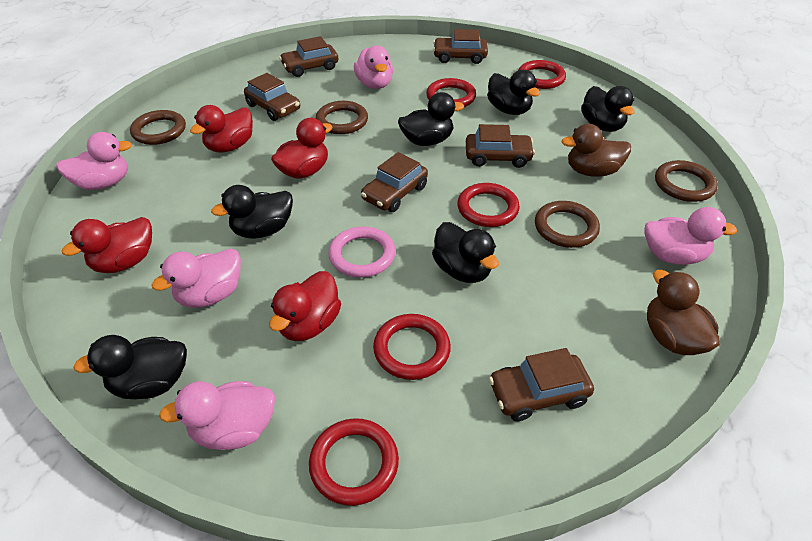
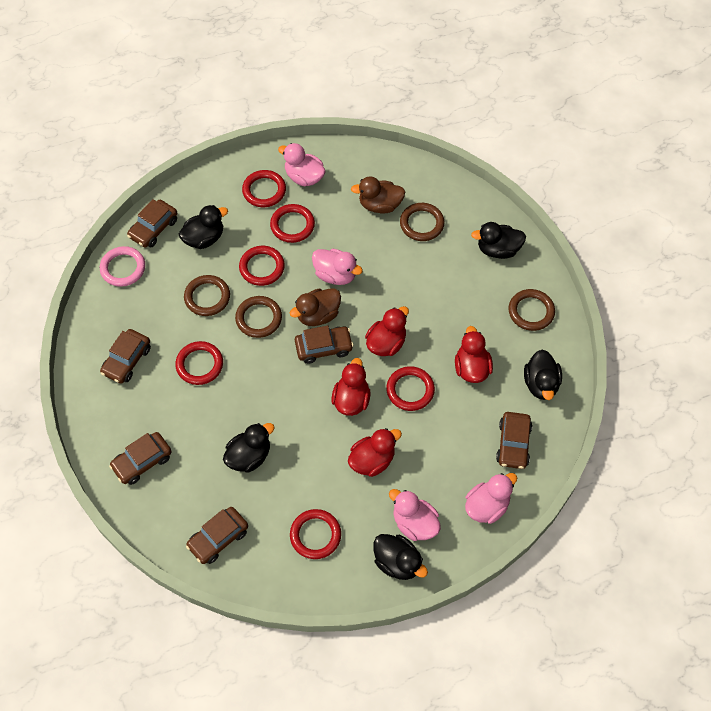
black duck: 6 -> 5
pink duck: 5 -> 4
red ring: 5 -> 6

